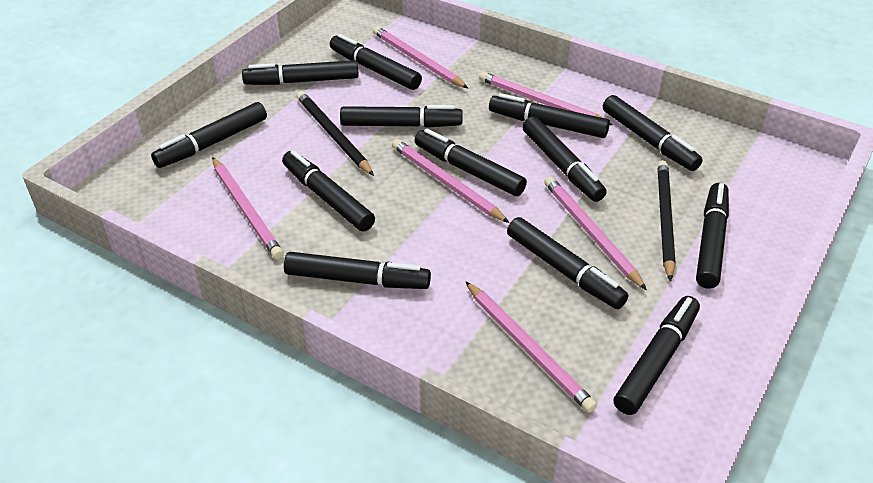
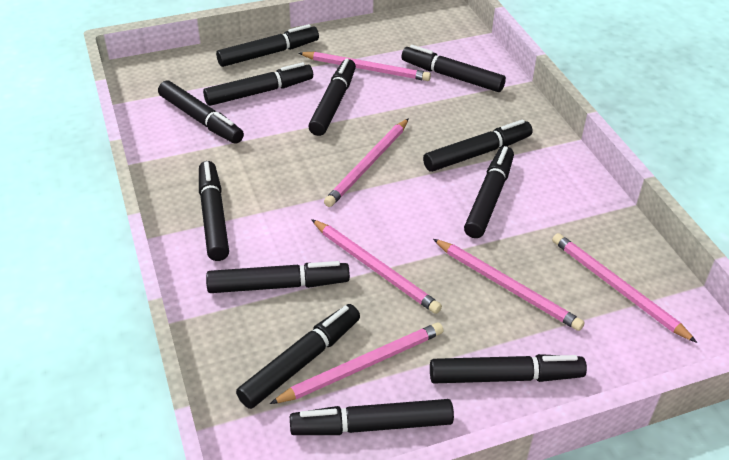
black marker: 13 -> 12
black pencil: 2 -> 0

